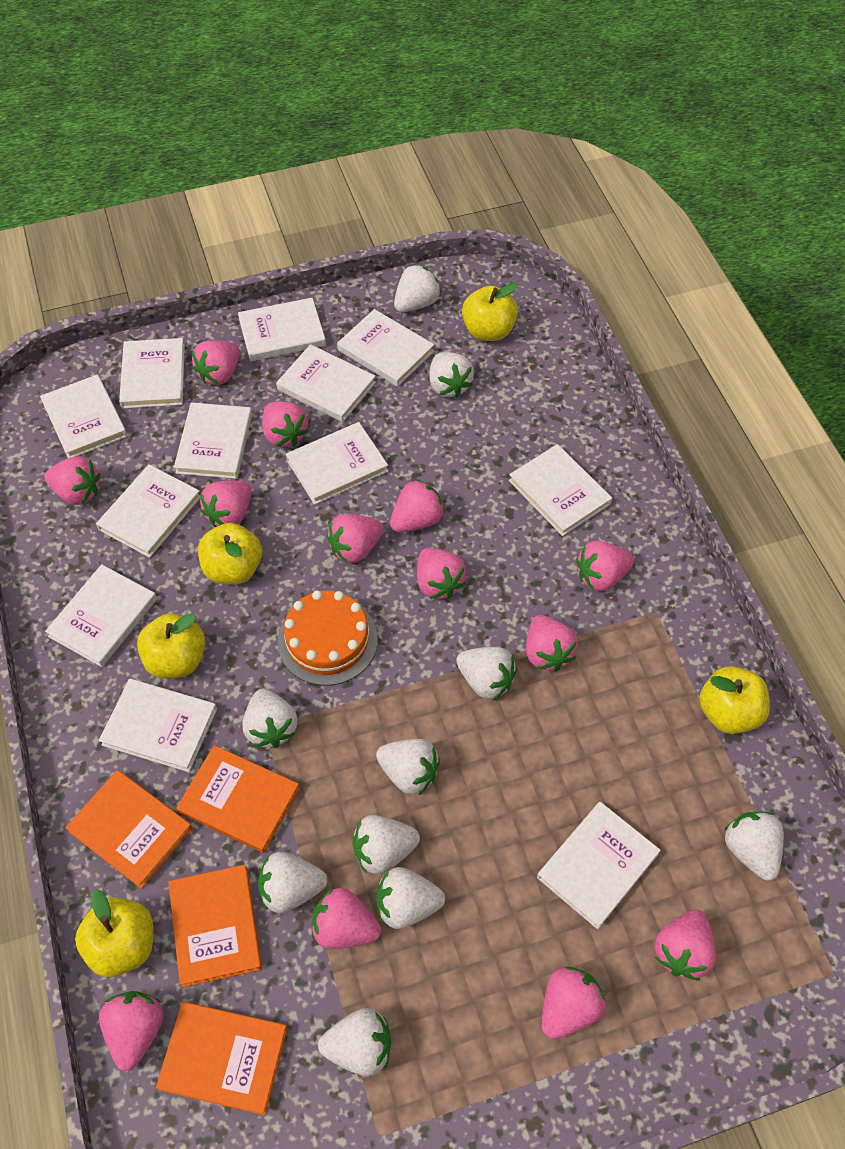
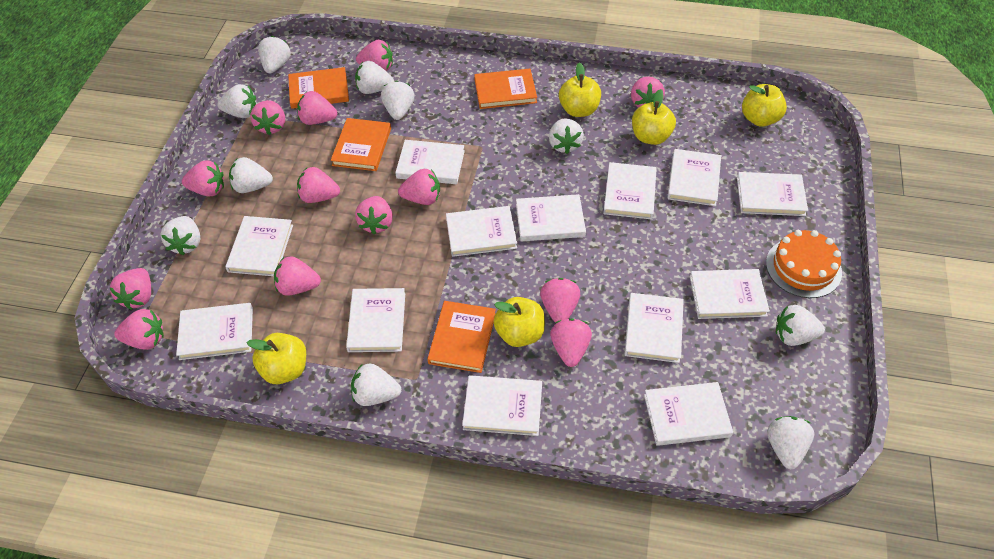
white book: 12 -> 13

